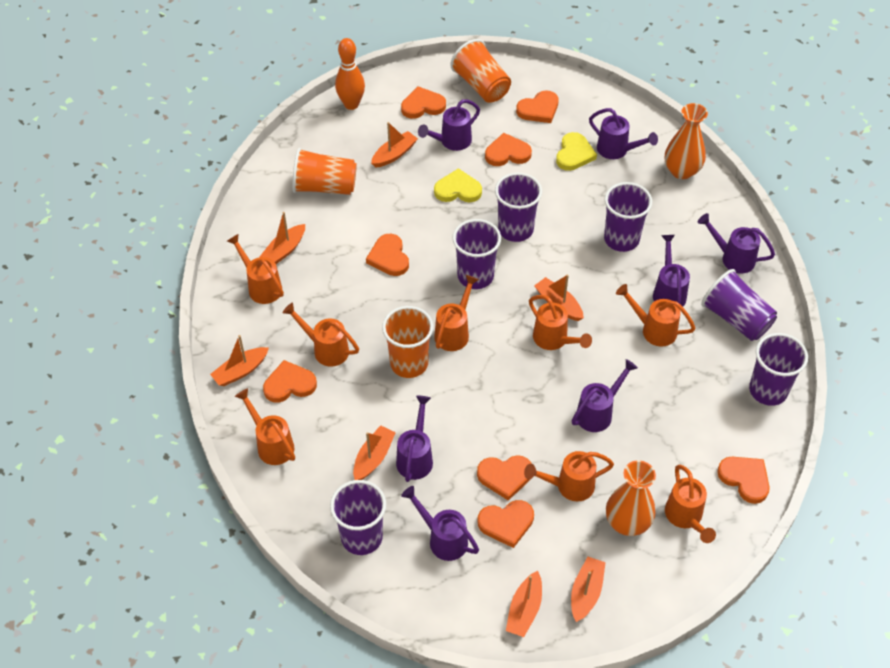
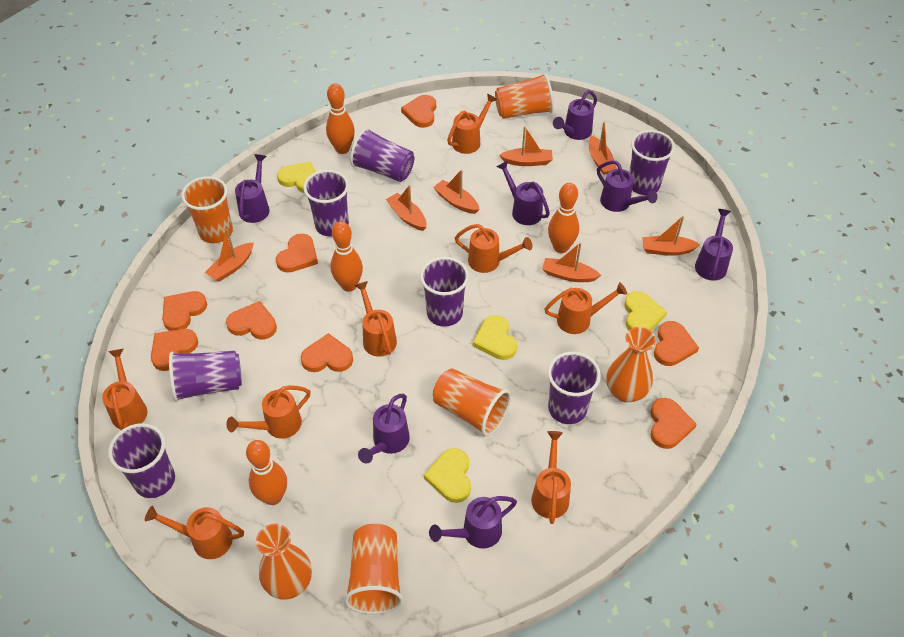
orange bowling pin: 1 -> 4
orange cup: 3 -> 4
purple cup: 6 -> 7
yellow heart: 2 -> 4

